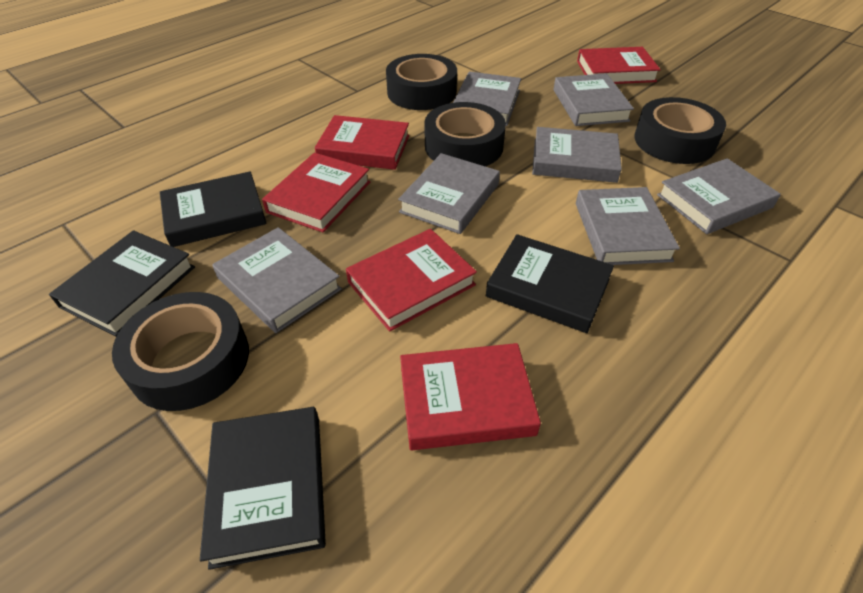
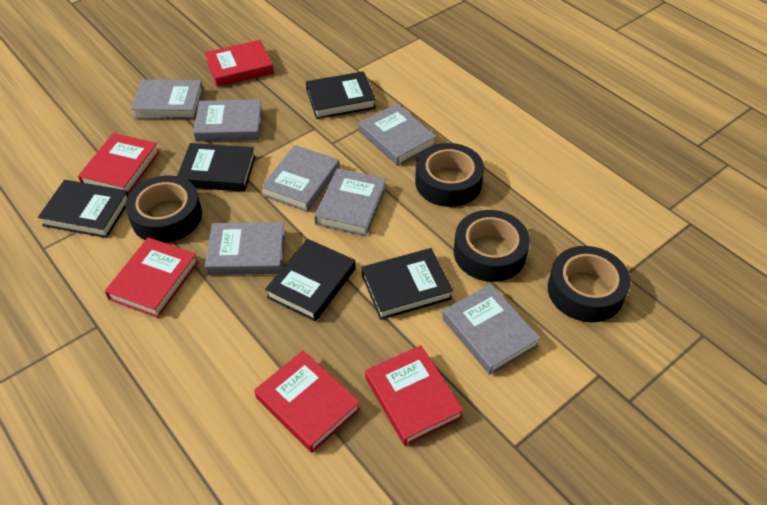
black book: 4 -> 5

